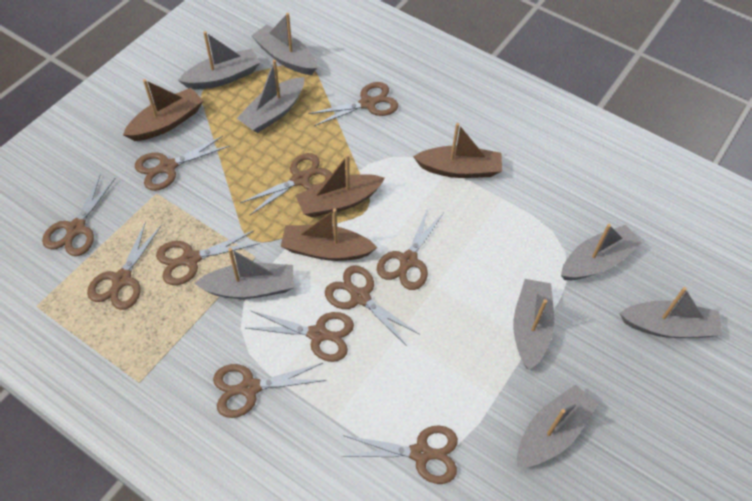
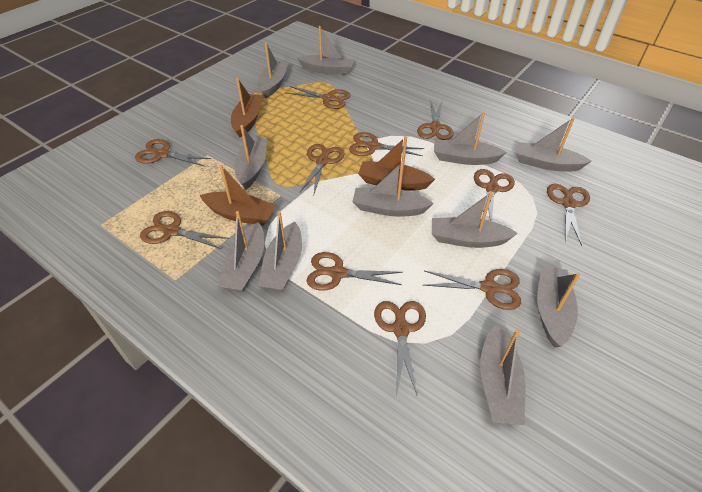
brown boat: 4 -> 3
grey boat: 8 -> 11

